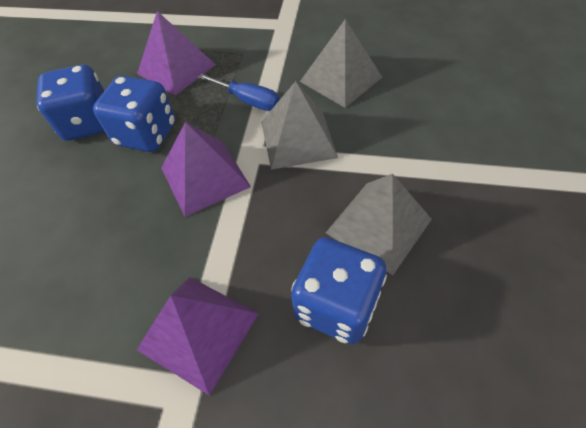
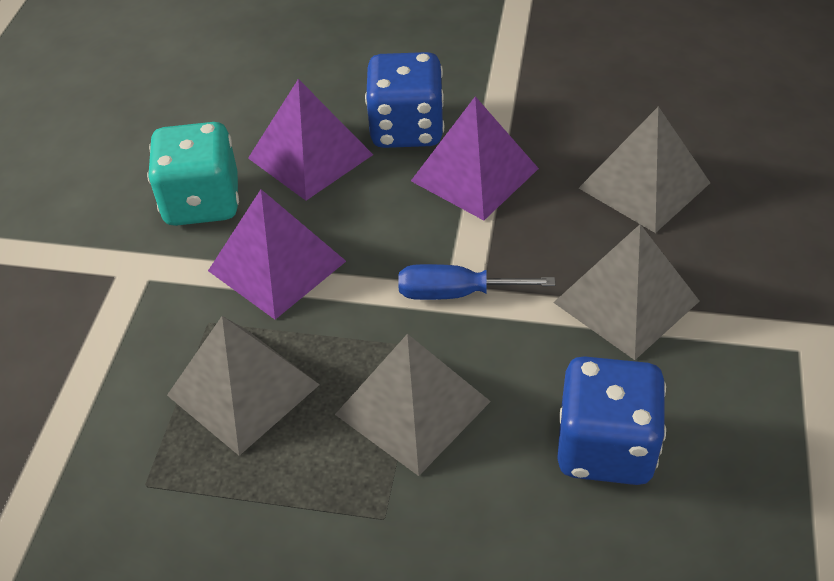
blue dice: 3 -> 2
grey pyramid: 3 -> 4
turquoise dice: 0 -> 1

